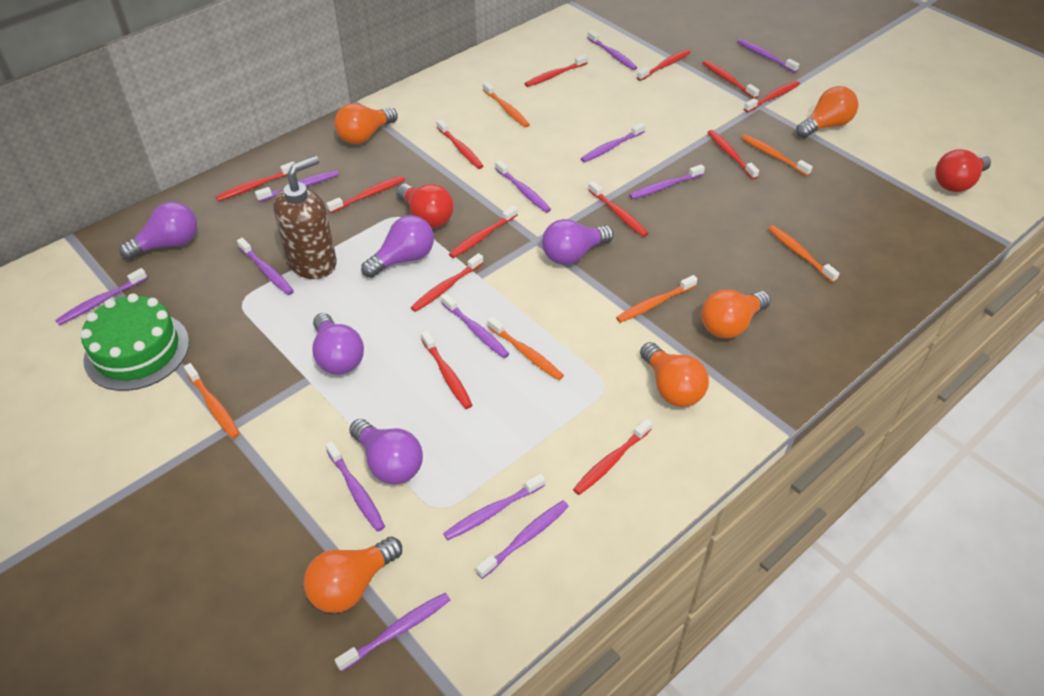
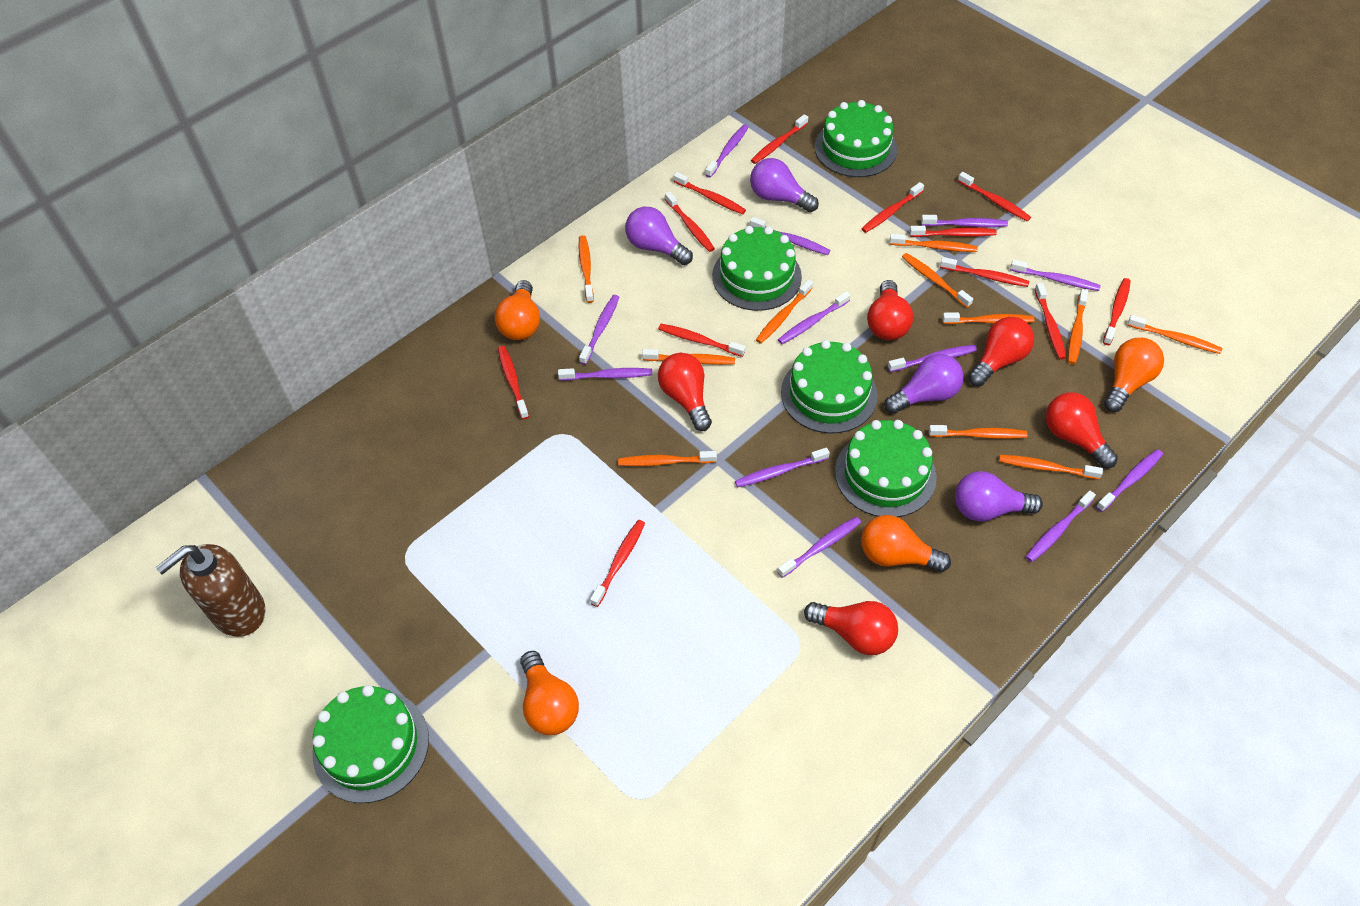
green cake: 1 -> 5
orange light bulb: 5 -> 4
orange toothbrush: 6 -> 11
purple light bulb: 5 -> 4
purple toothbrush: 13 -> 12
red light bulb: 2 -> 5
red toothbrush: 13 -> 12

